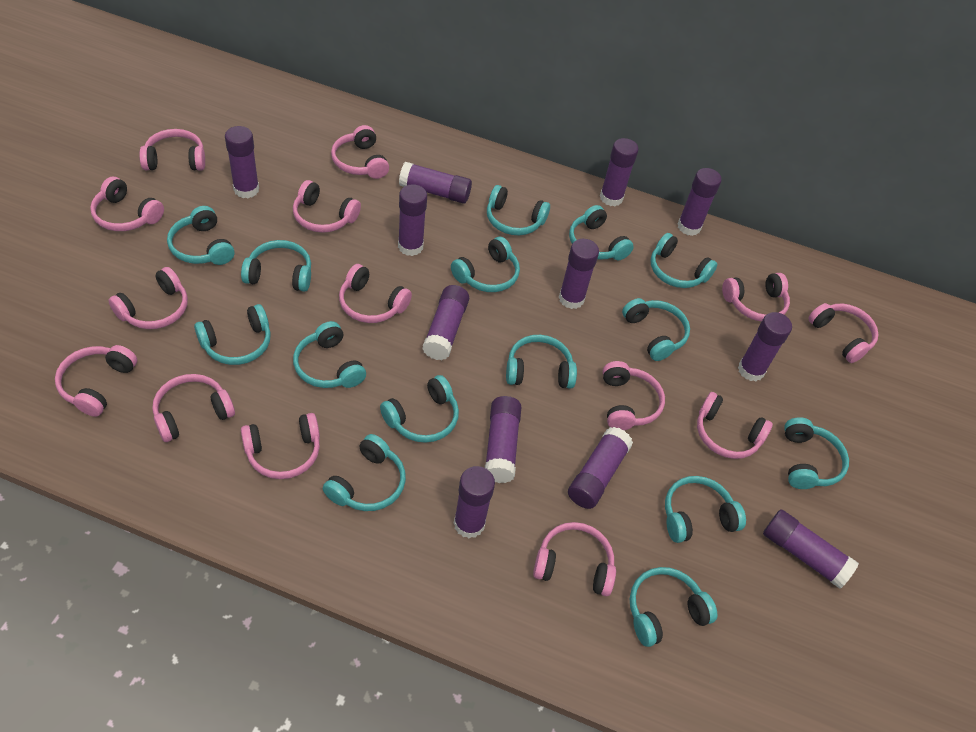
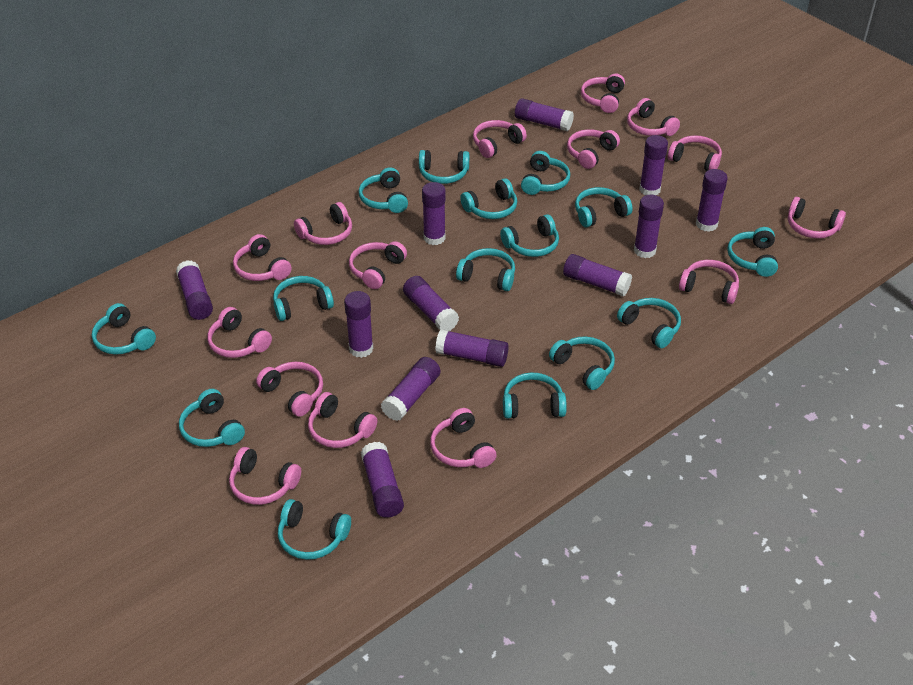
pink headphones: 14 -> 15

